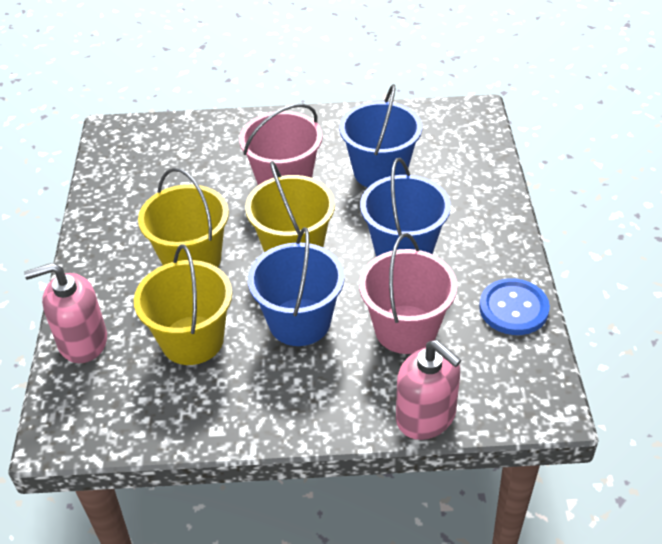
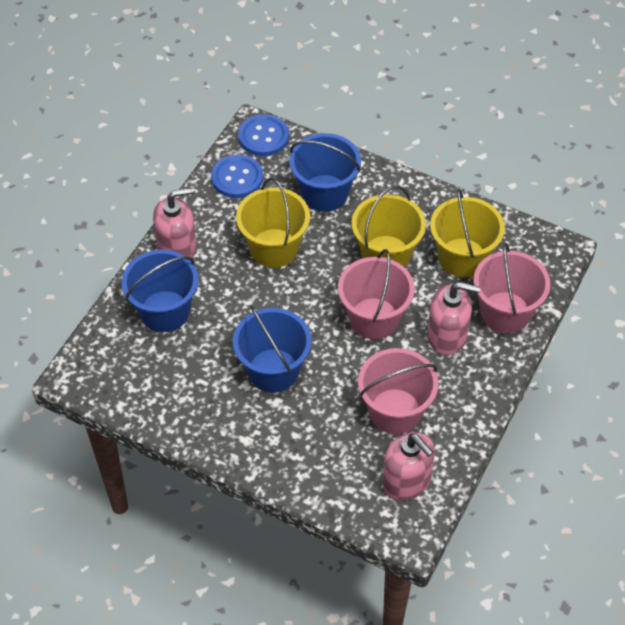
blue button: 1 -> 2
pink bucket: 2 -> 3
pink soap dispenser: 2 -> 3

